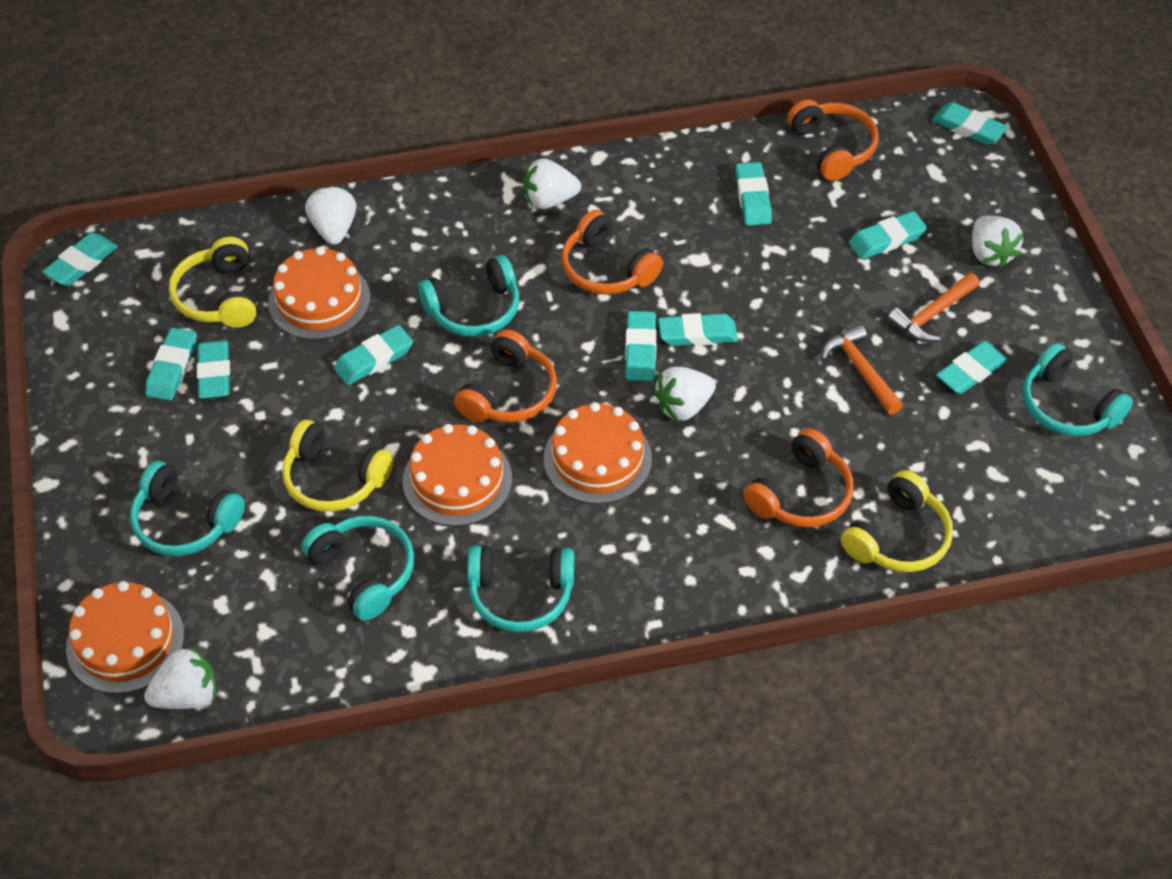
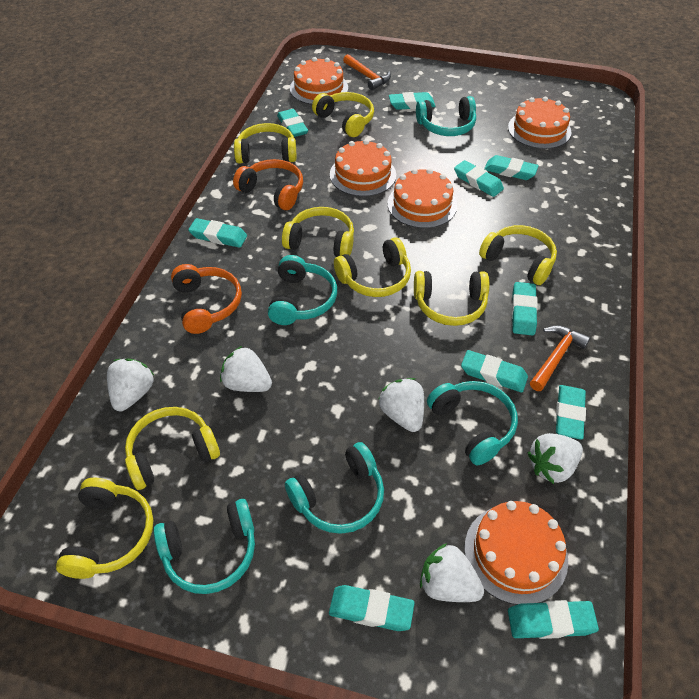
orange cake: 4 -> 5
orange headphones: 4 -> 2
yellow headphones: 3 -> 8

